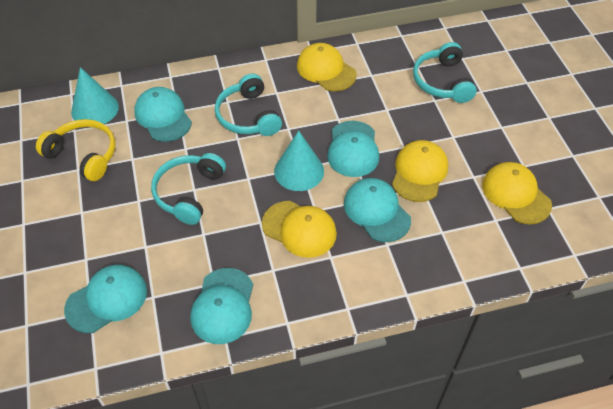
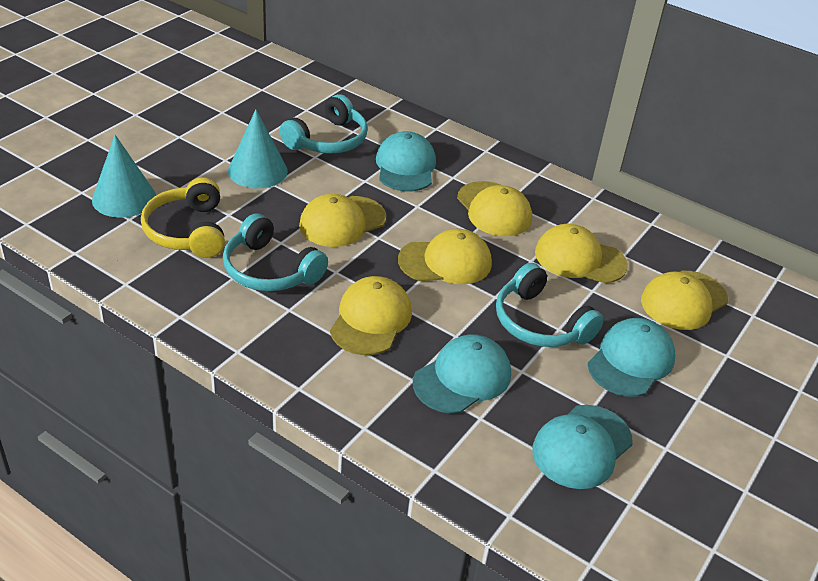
turquoise cap: 5 -> 4
yellow cap: 4 -> 6

